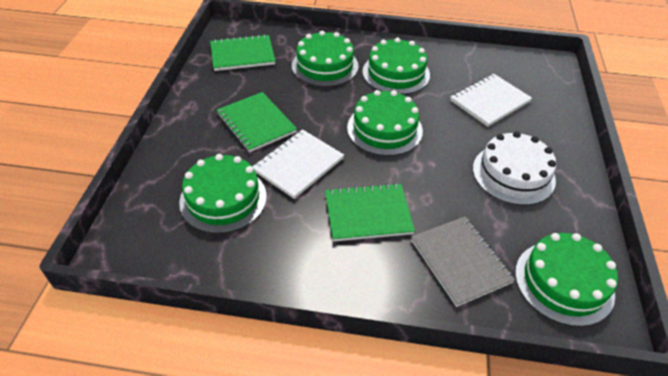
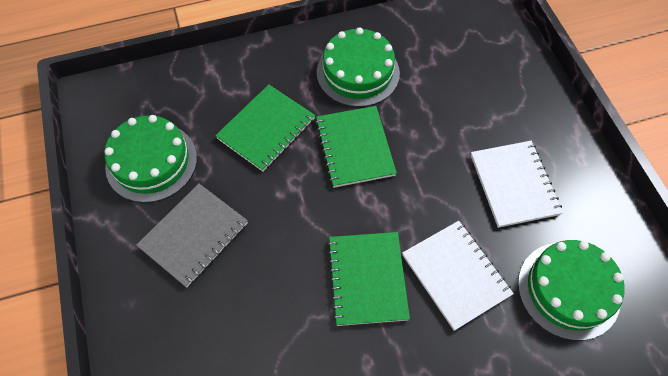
green cake: 5 -> 3
white cake: 1 -> 0

